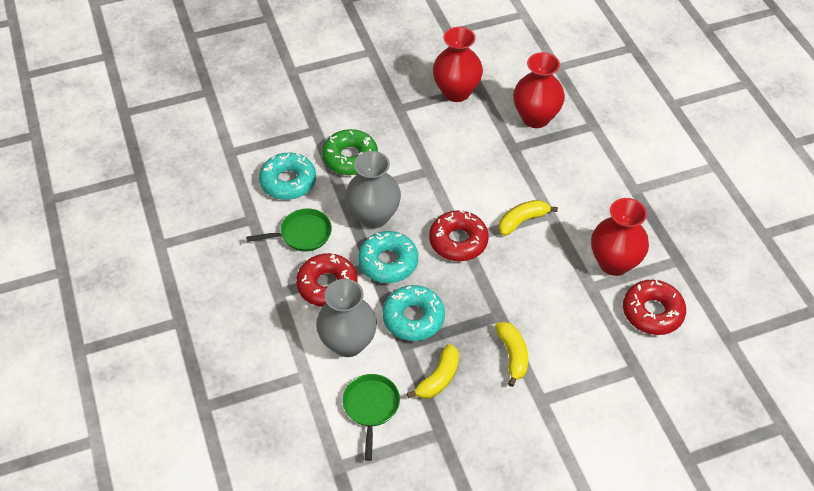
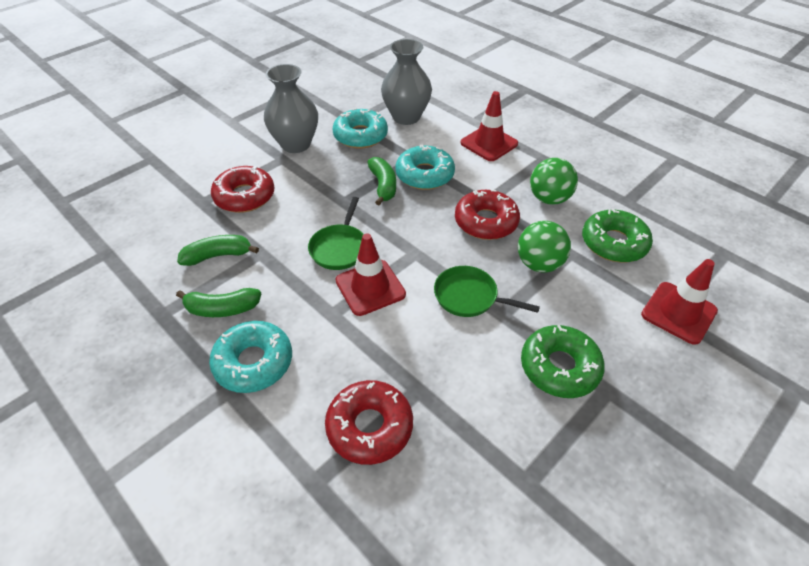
green ball: 0 -> 2
green banana: 0 -> 3
green donut: 1 -> 2
red traffic cone: 0 -> 3
red vase: 3 -> 0
yellow banana: 3 -> 0

